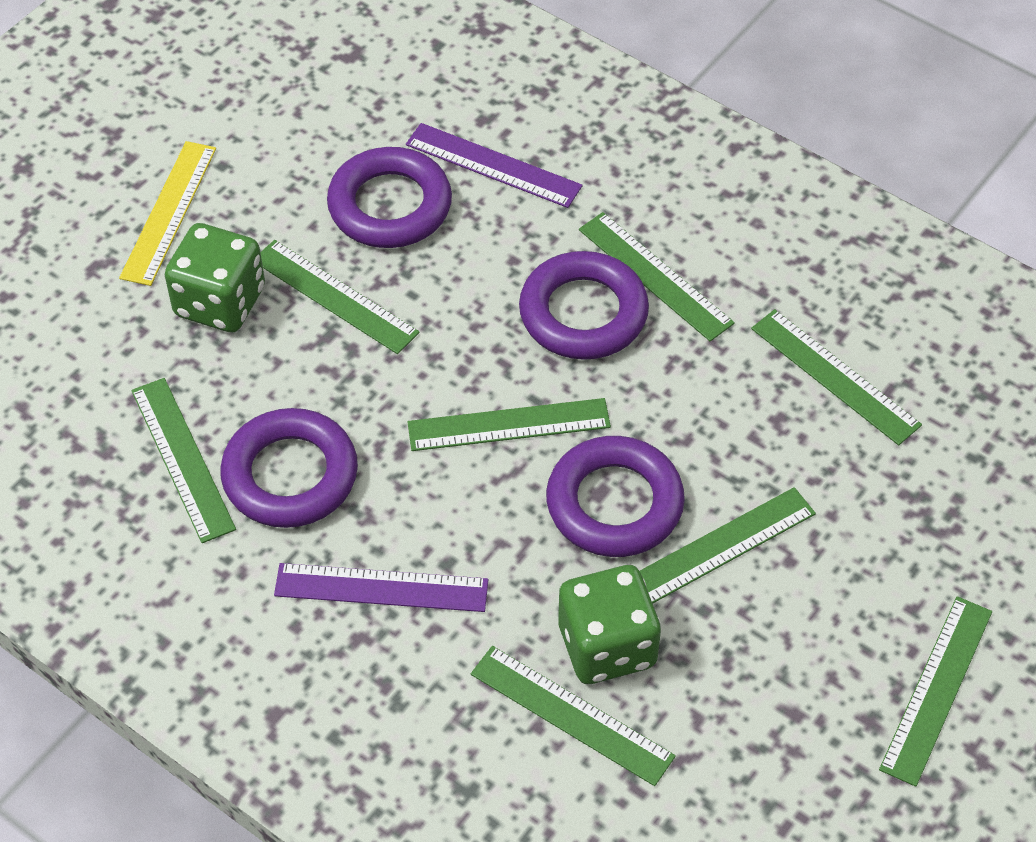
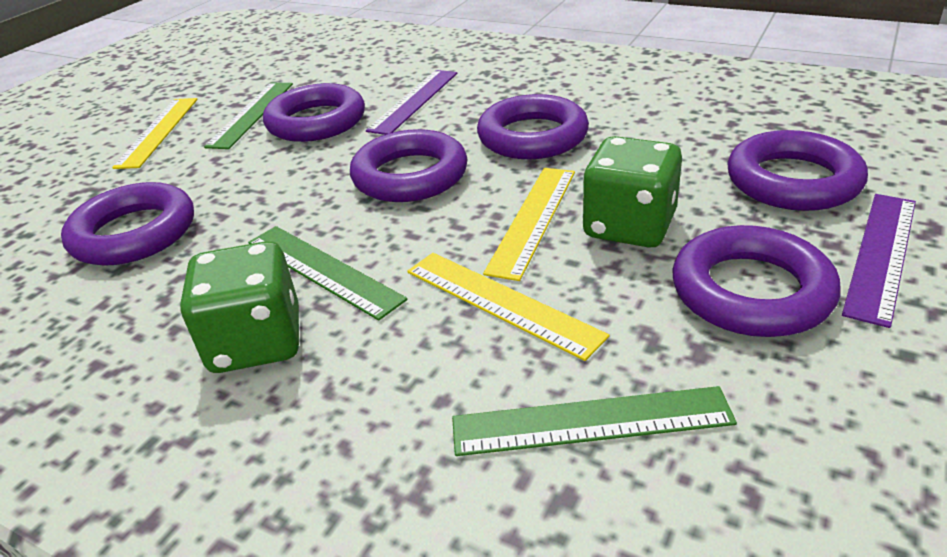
green ruler: 8 -> 3
purple ring: 4 -> 6
yellow ruler: 1 -> 3

